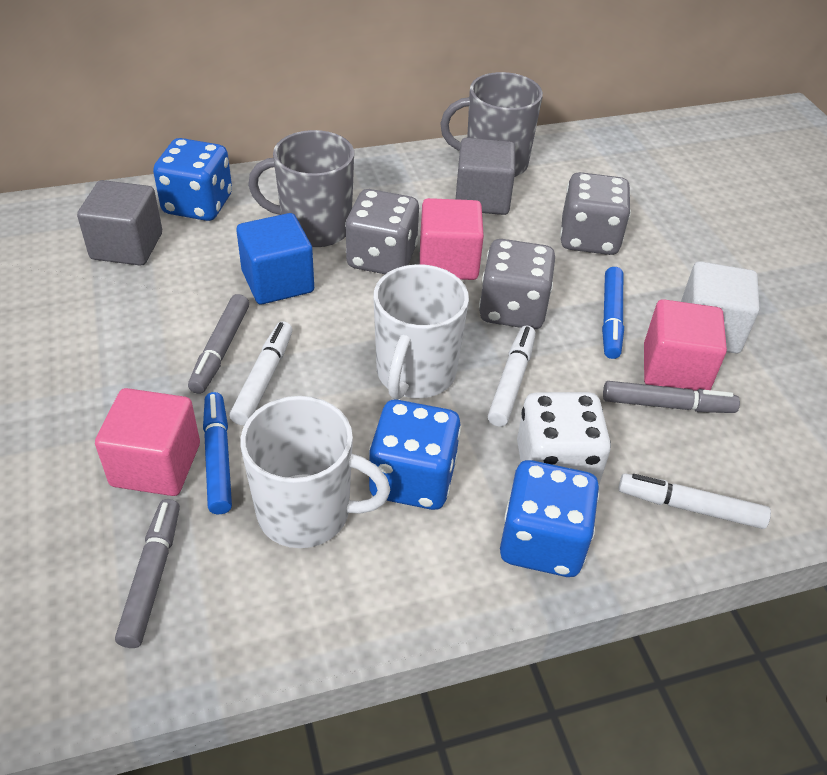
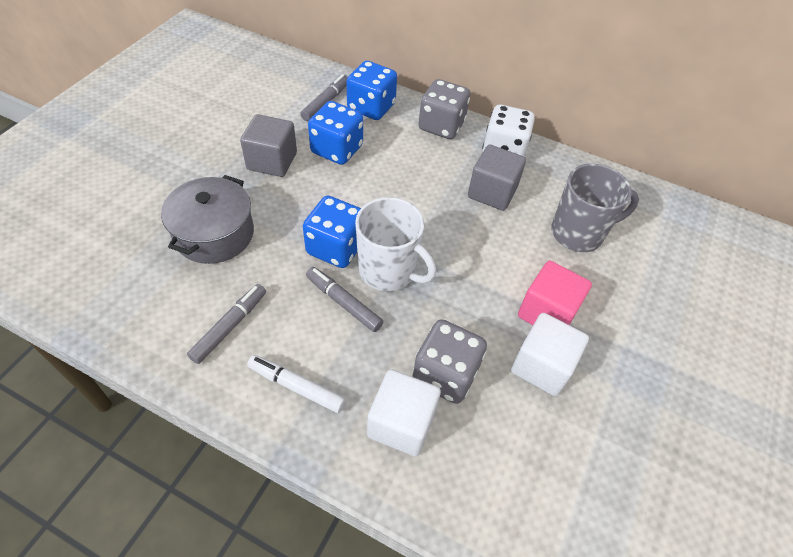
blue cube: 1 -> 0
blue marker: 2 -> 0
grey dice: 3 -> 2
grey mug: 2 -> 1
grey pot: 0 -> 1
pink cube: 3 -> 1
white cube: 1 -> 2
white marker: 3 -> 1
white mug: 2 -> 1

